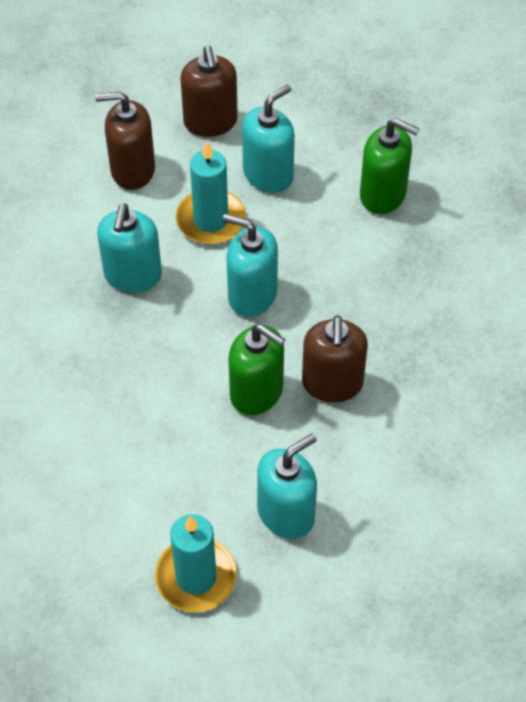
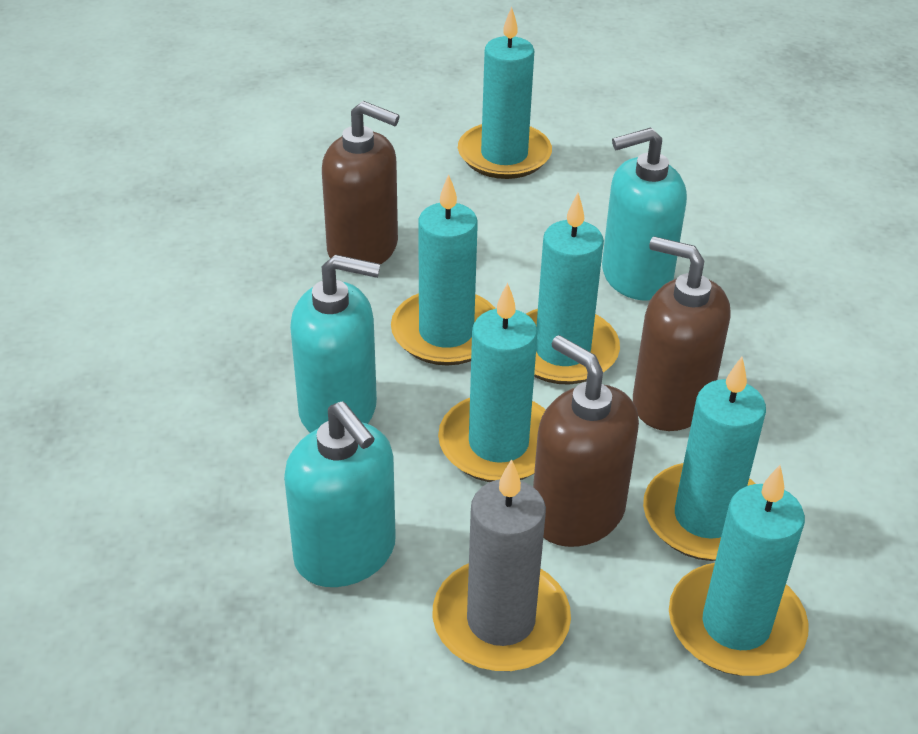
green soap dispenser: 2 -> 0
grey candle: 0 -> 1
turquoise candle: 2 -> 6
turquoise soap dispenser: 4 -> 3

